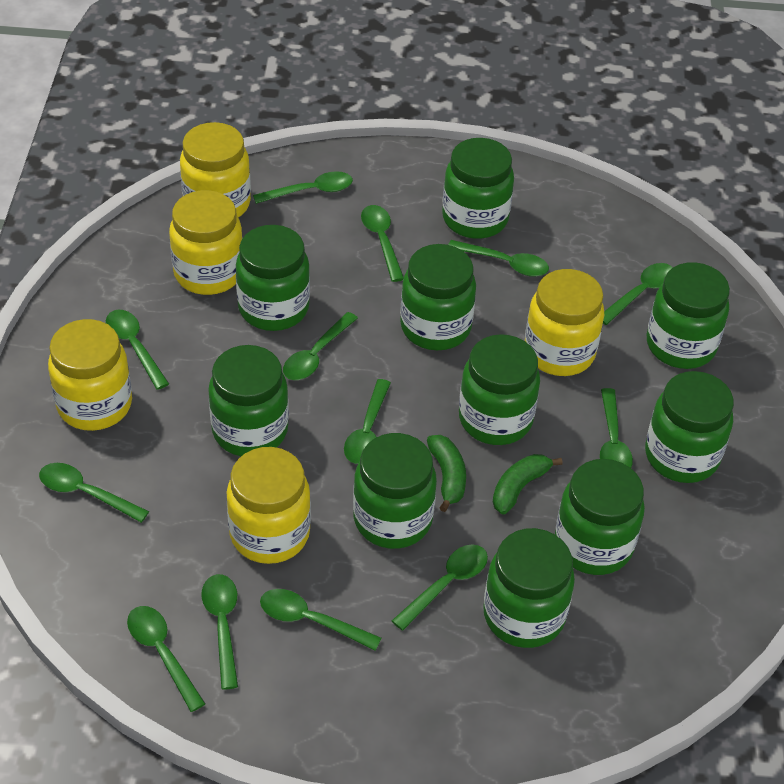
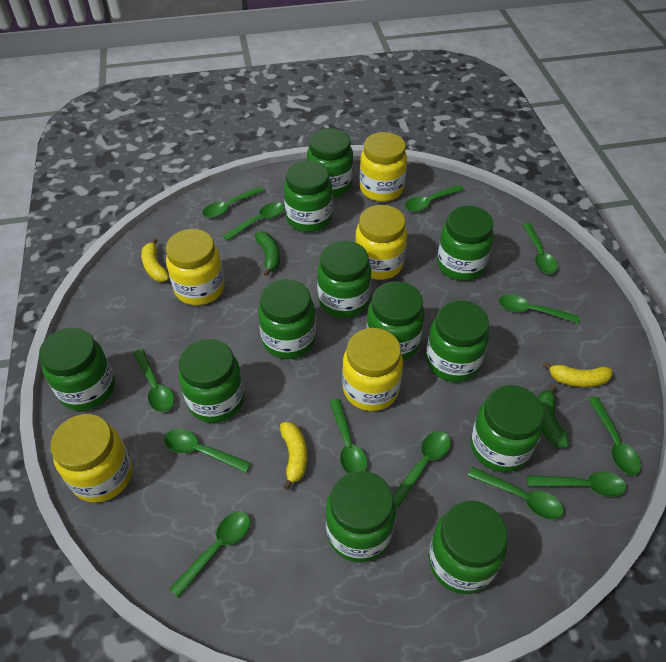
green jar: 10 -> 12
yellow banana: 0 -> 3

